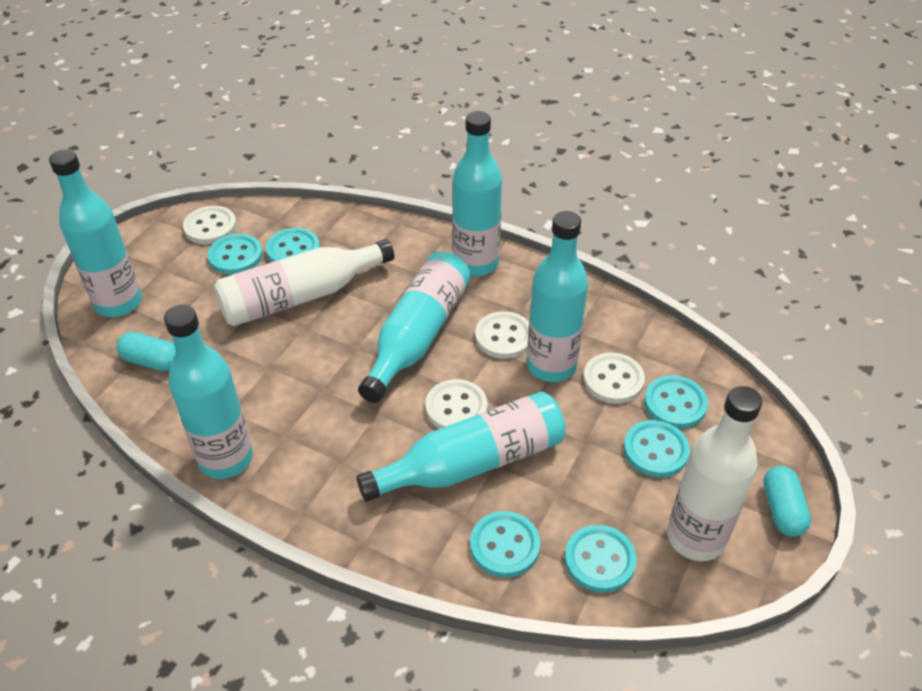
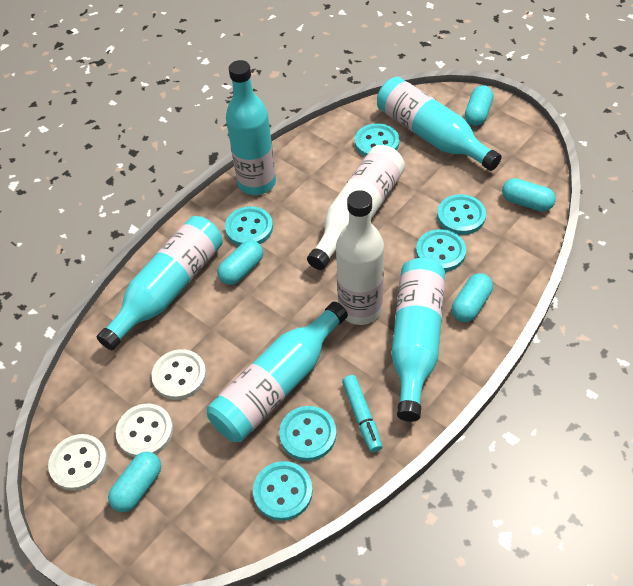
turquoise bottle: 6 -> 5
turquoise capsule: 2 -> 5
turquoise marker: 0 -> 1
white button: 4 -> 3

